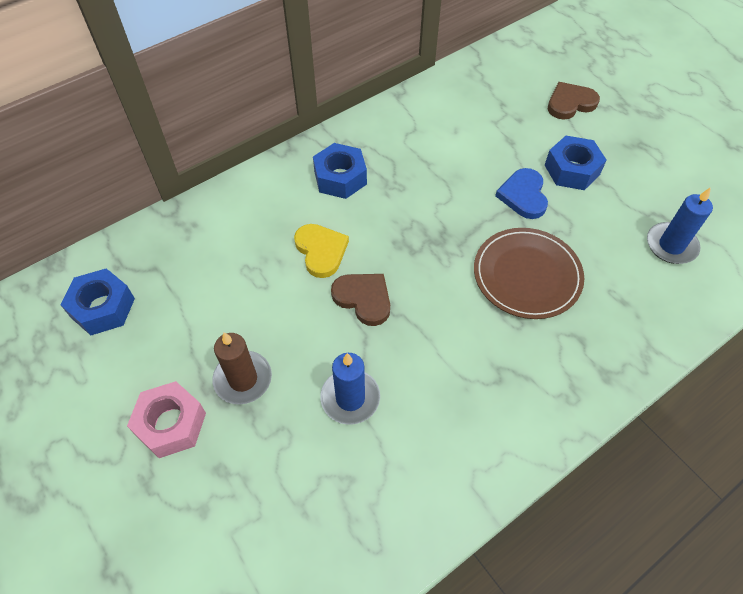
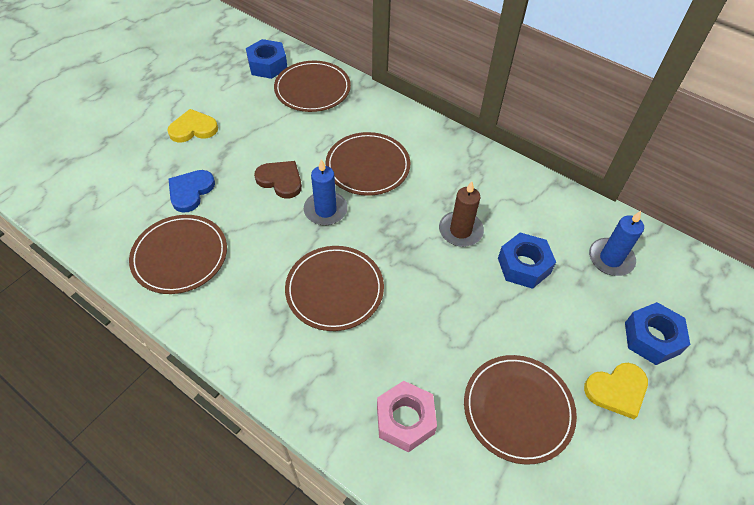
brown heart: 2 -> 1
brown plate: 1 -> 5
yellow heart: 1 -> 2

